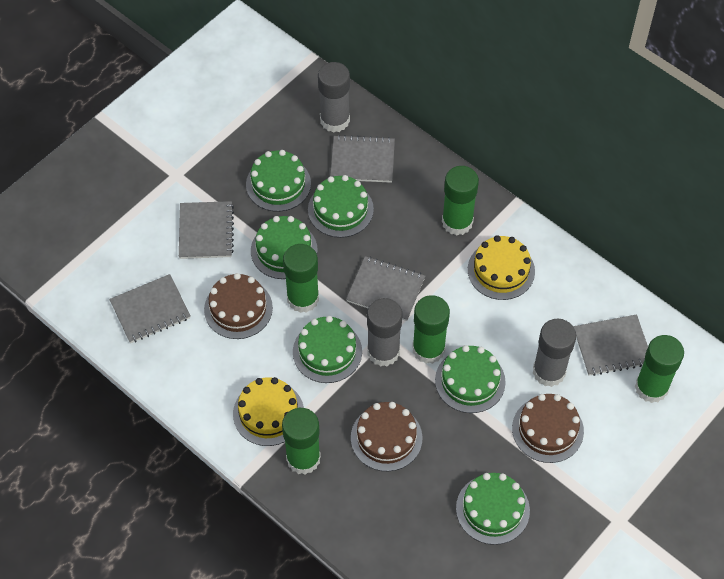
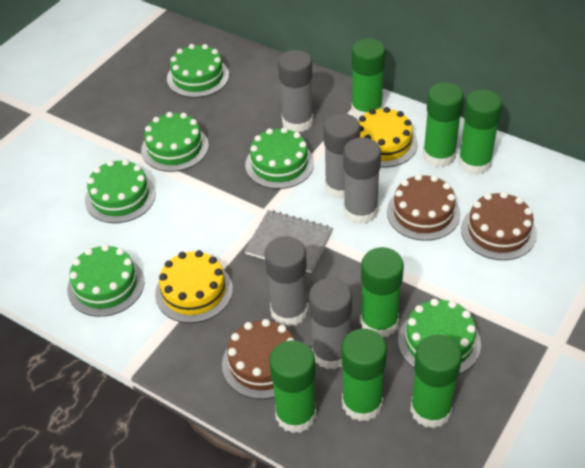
green glue stick: 5 -> 7
grey glue stick: 3 -> 5
grey notebook: 5 -> 1

